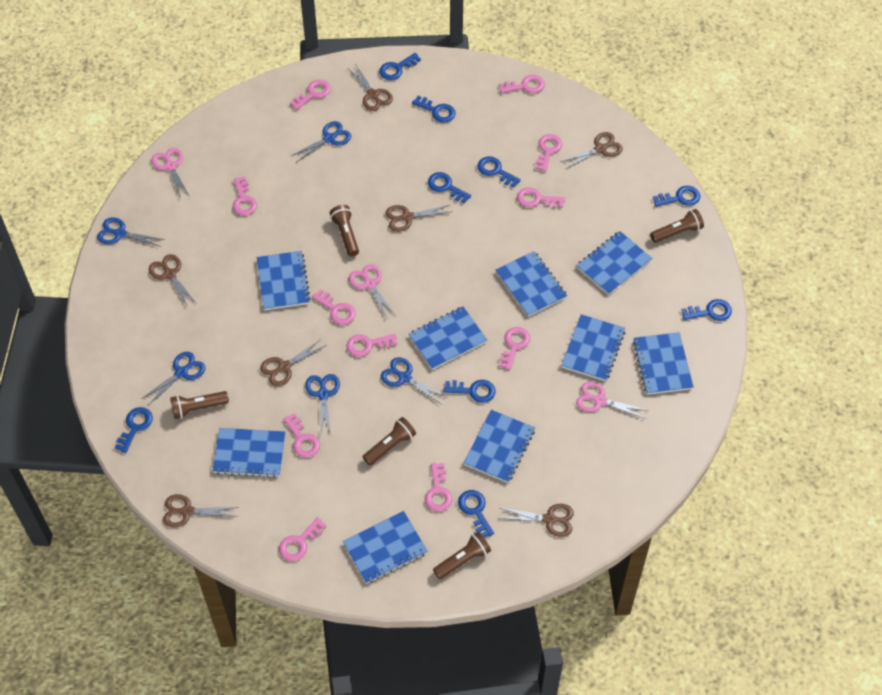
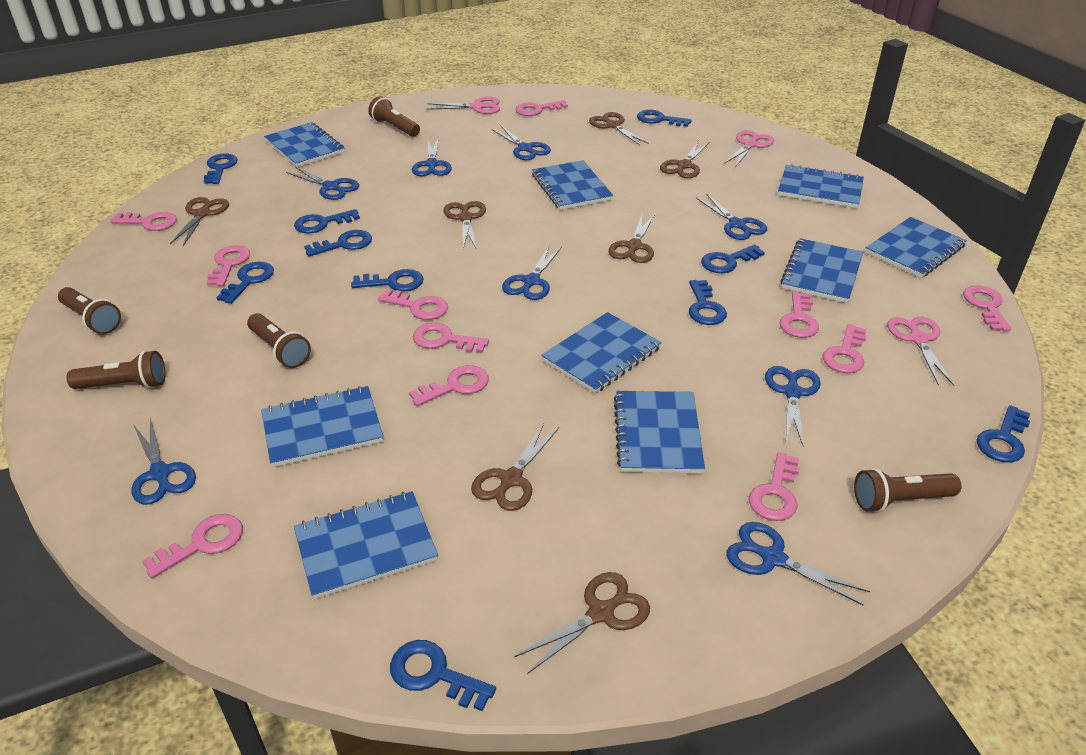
blue key: 9 -> 10
blue scissors: 5 -> 8

